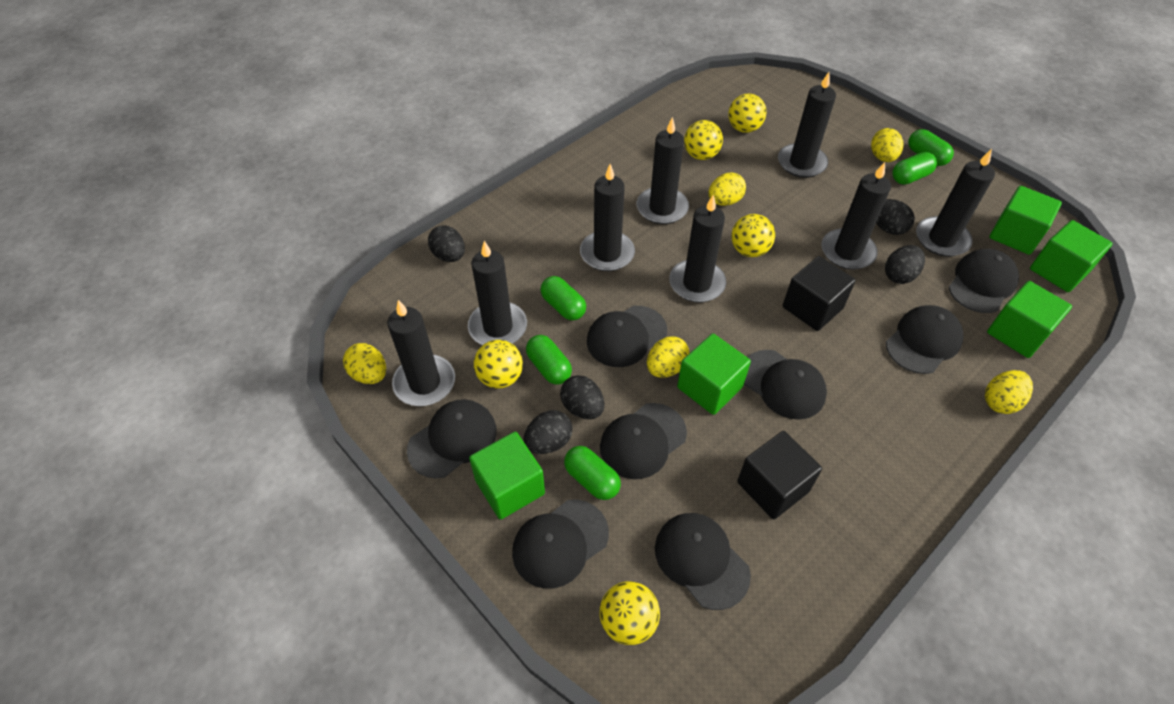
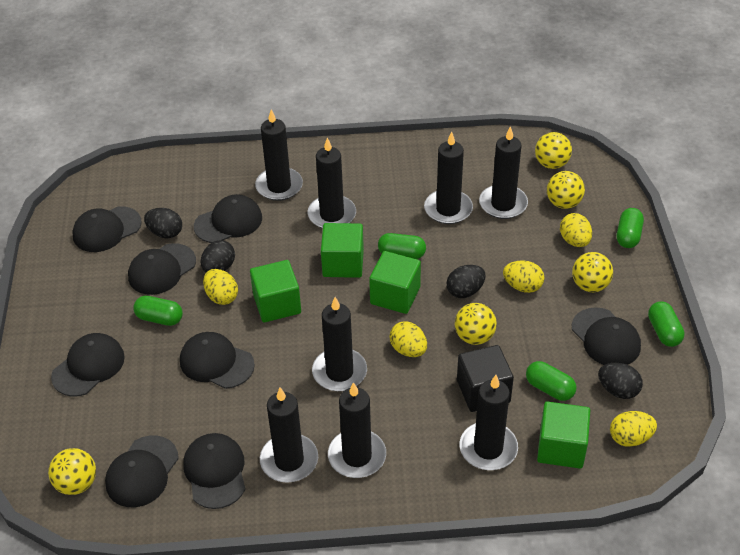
black cube: 2 -> 1
black egg: 5 -> 4
green cube: 5 -> 4

